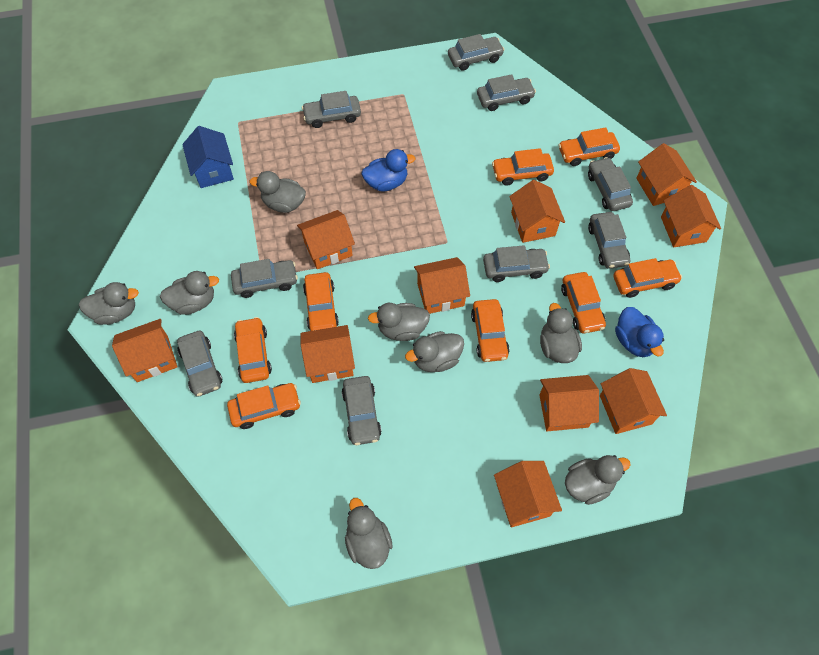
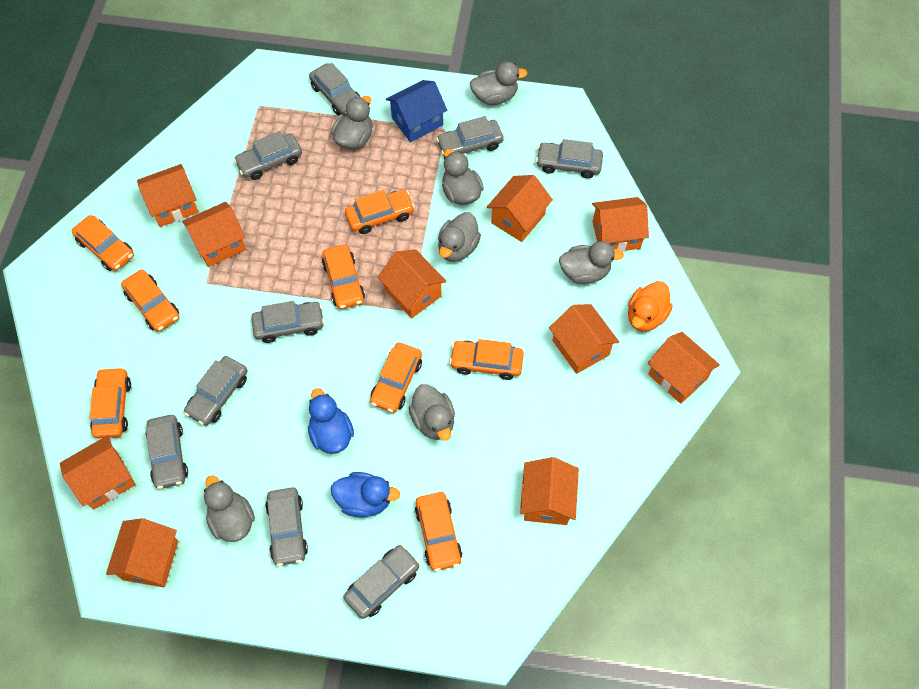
grey duck: 8 -> 7
orange duck: 0 -> 1

